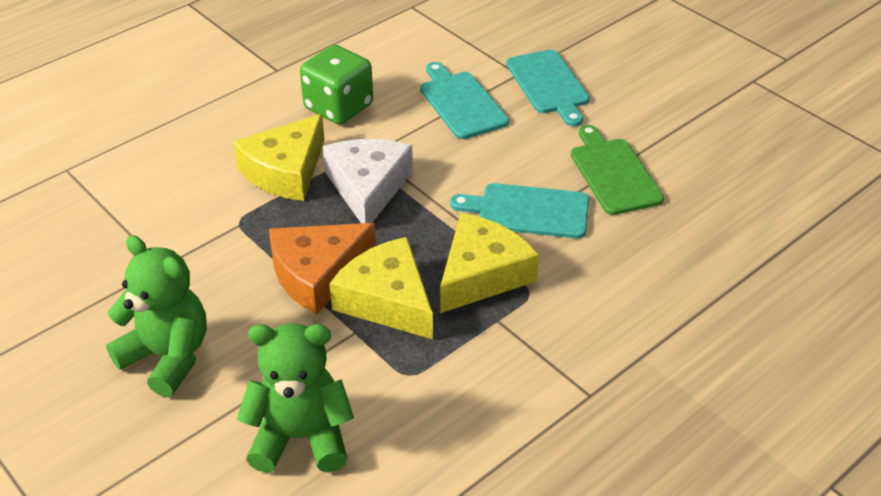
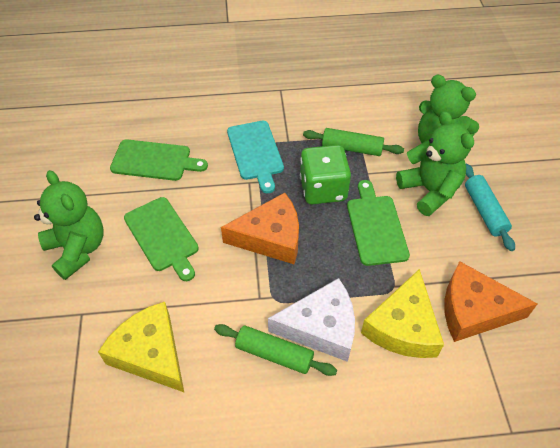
green cutting board: 1 -> 3
green rolling pin: 0 -> 2
green teddy bear: 2 -> 3
orange cheese: 1 -> 2
turquoise cutting board: 3 -> 1
turquoise rolling pin: 0 -> 1
yellow cheese: 3 -> 2

